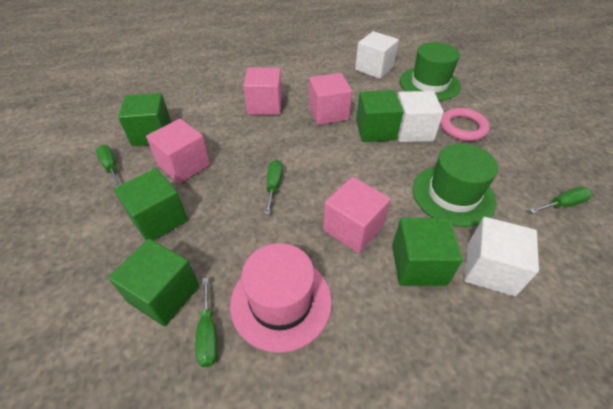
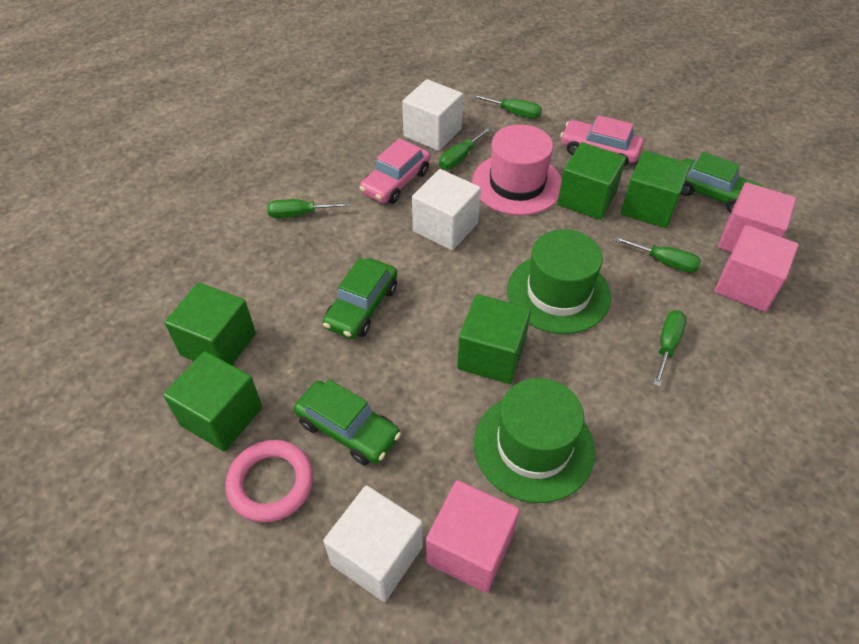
green car: 0 -> 3
green screwdriver: 4 -> 5
pink car: 0 -> 2
pink cube: 4 -> 3

